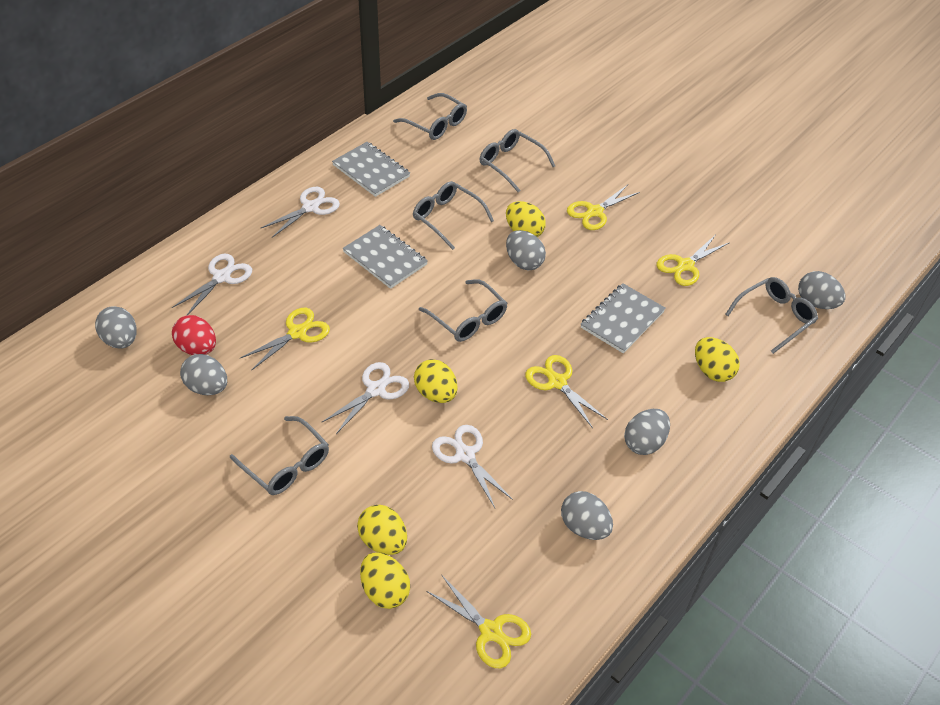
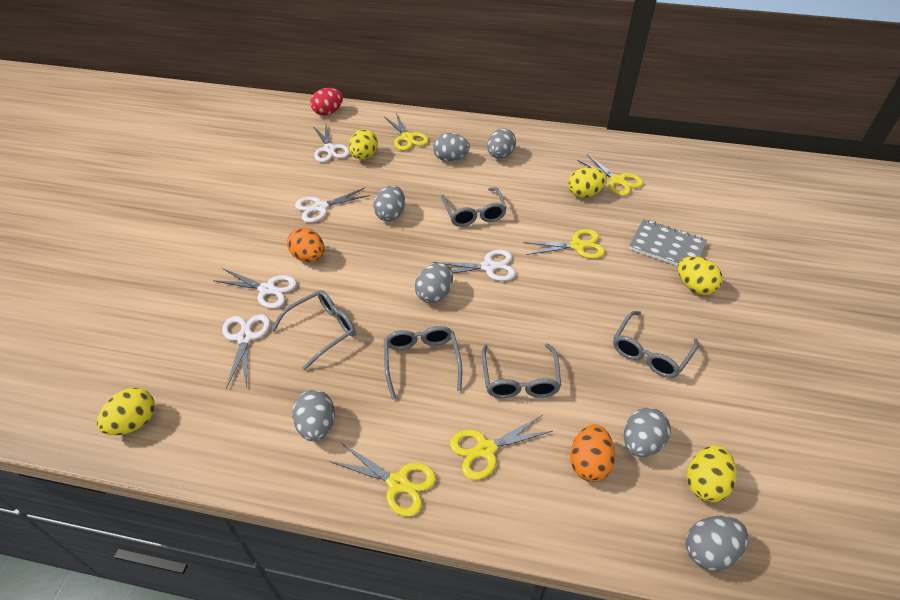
grey egg: 6 -> 7
grey glasses: 6 -> 5
grey notebook: 3 -> 1
orange egg: 0 -> 2
white scissors: 4 -> 5

